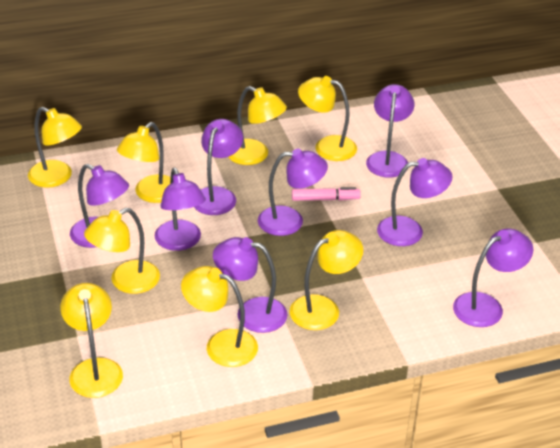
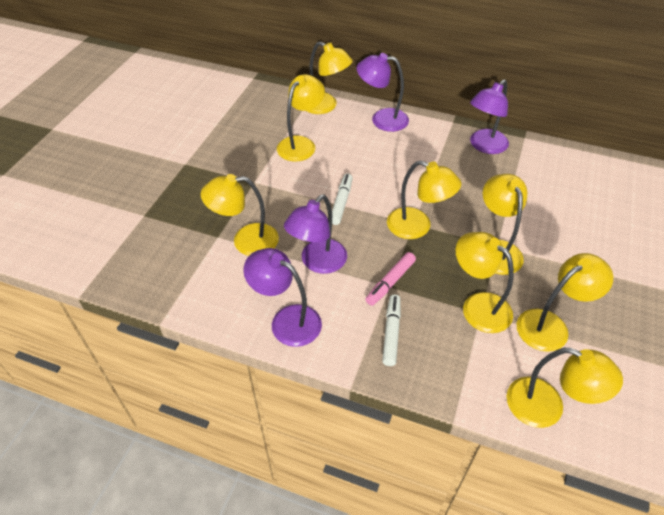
purple lamp: 8 -> 4
white marker: 0 -> 2

